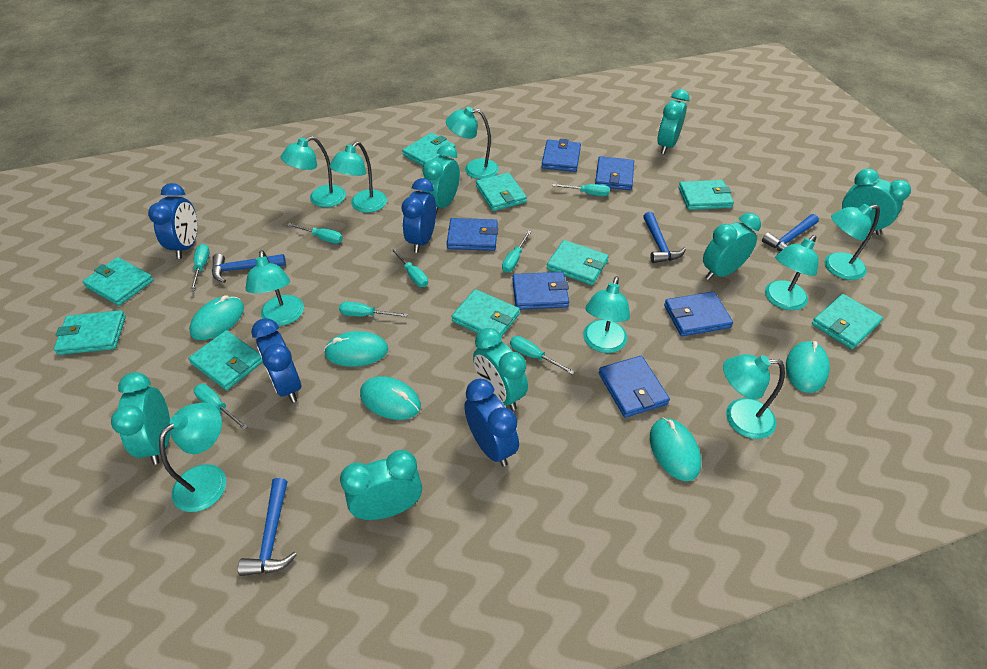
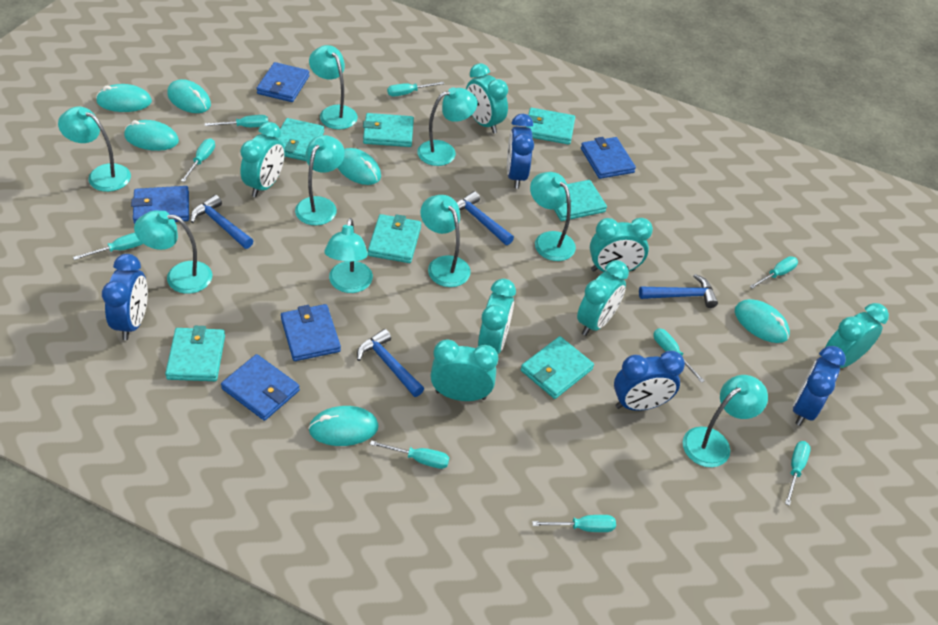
blue wallet: 6 -> 5
turquoise mouse: 5 -> 6
turquoise screwdriver: 8 -> 9
turquoise wallet: 9 -> 7

